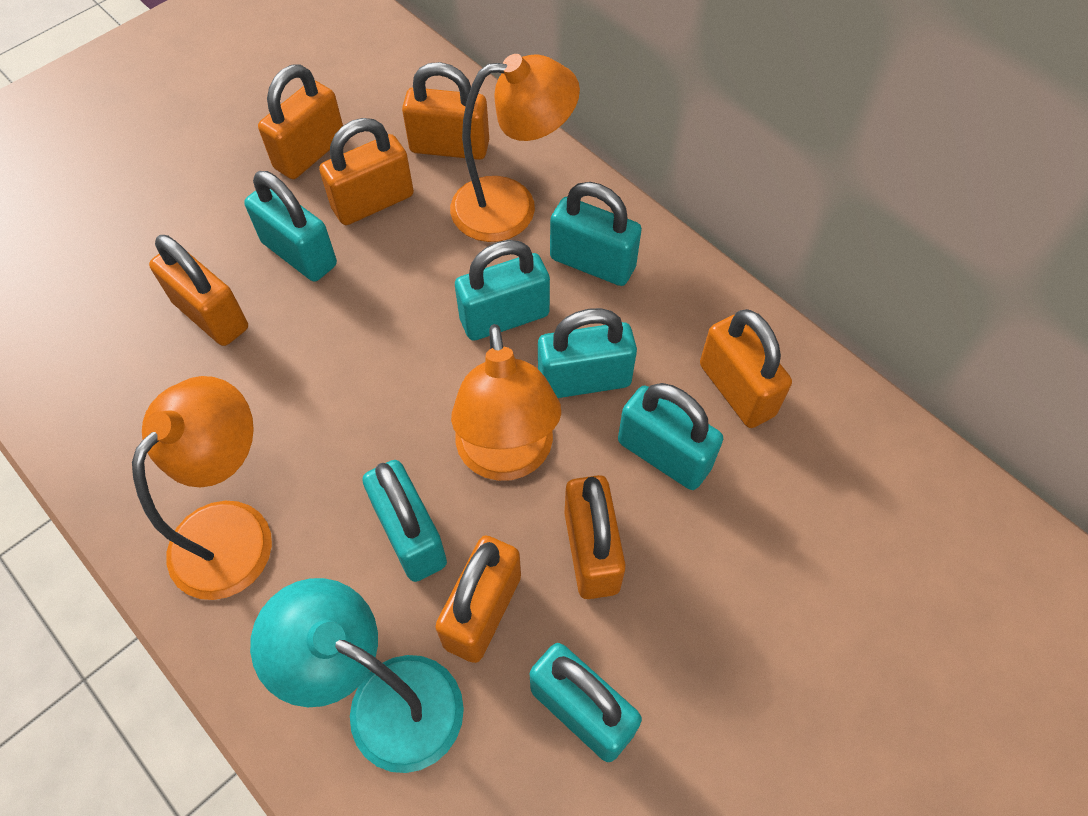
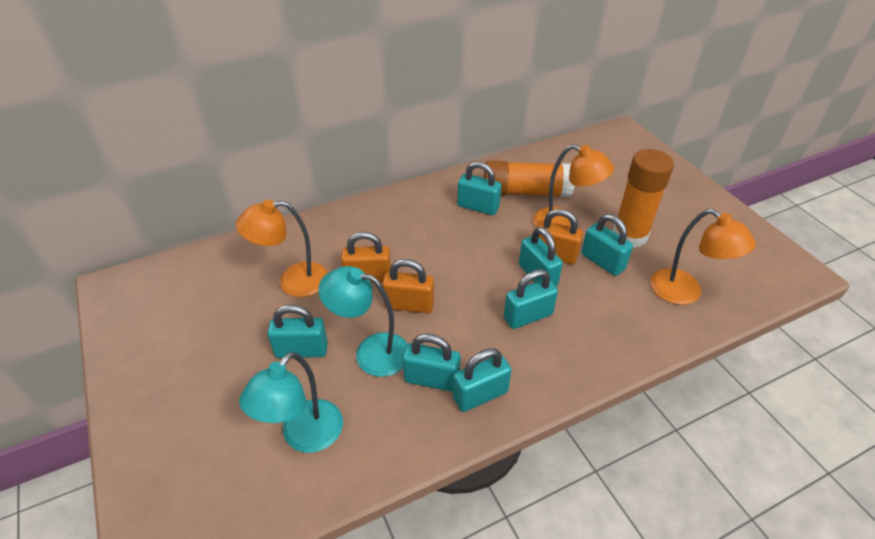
orange glue stick: 0 -> 2
orange padlock: 7 -> 3
turquoise lamp: 1 -> 2

